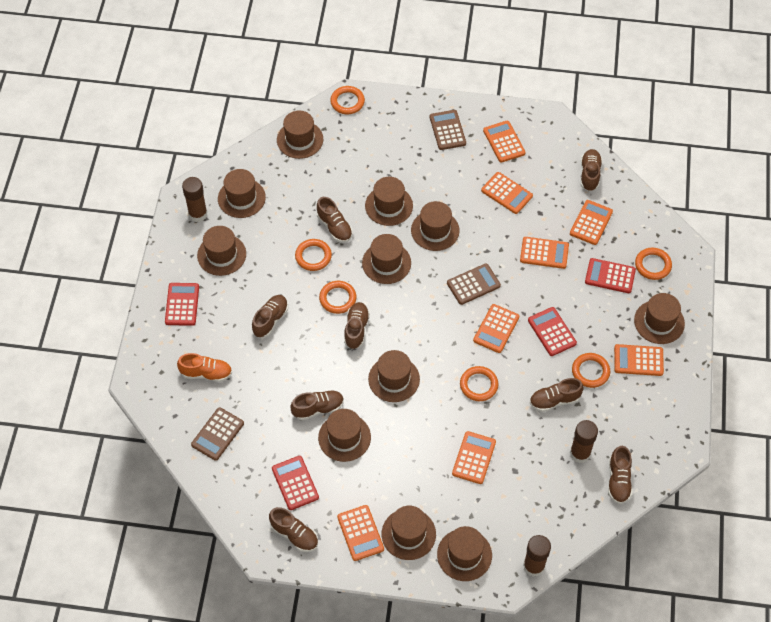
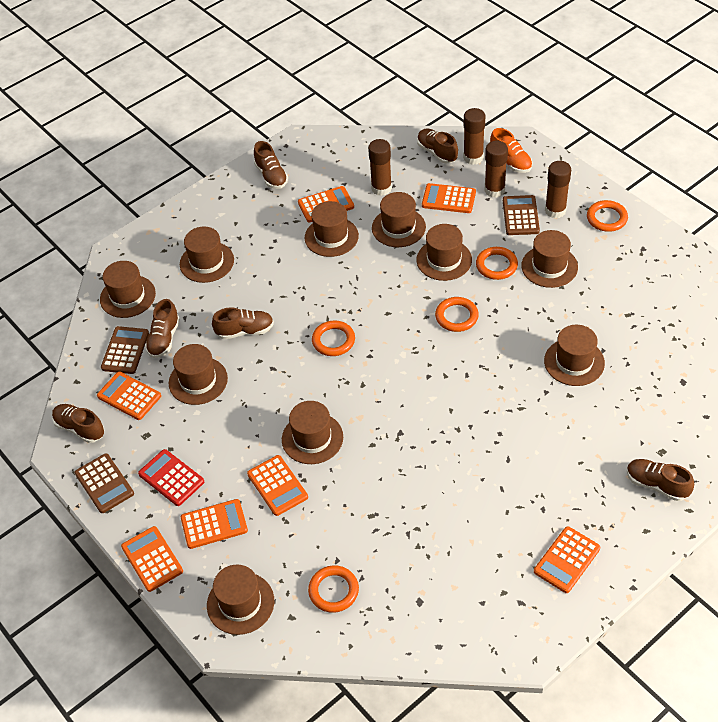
brown glue stick: 3 -> 4
brown hat: 11 -> 10
brown shoe: 8 -> 6
orange calculator: 8 -> 7
orange ring: 6 -> 5
red calculator: 4 -> 1

